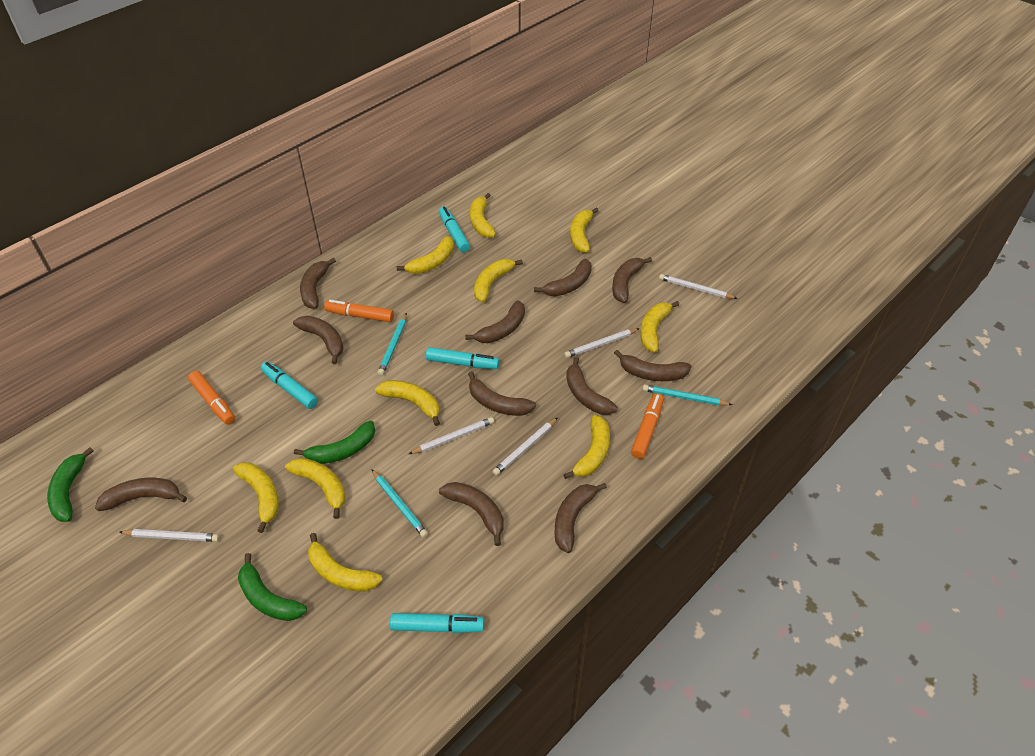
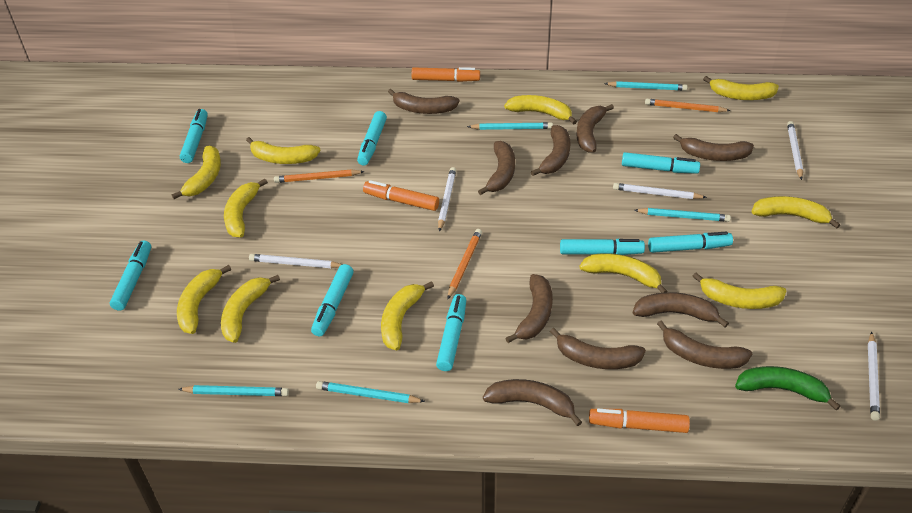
brown banana: 11 -> 10
green banana: 3 -> 1
orange pencil: 0 -> 3
turquoise marker: 4 -> 8
turquoise pencil: 3 -> 5
yellow banana: 10 -> 11

